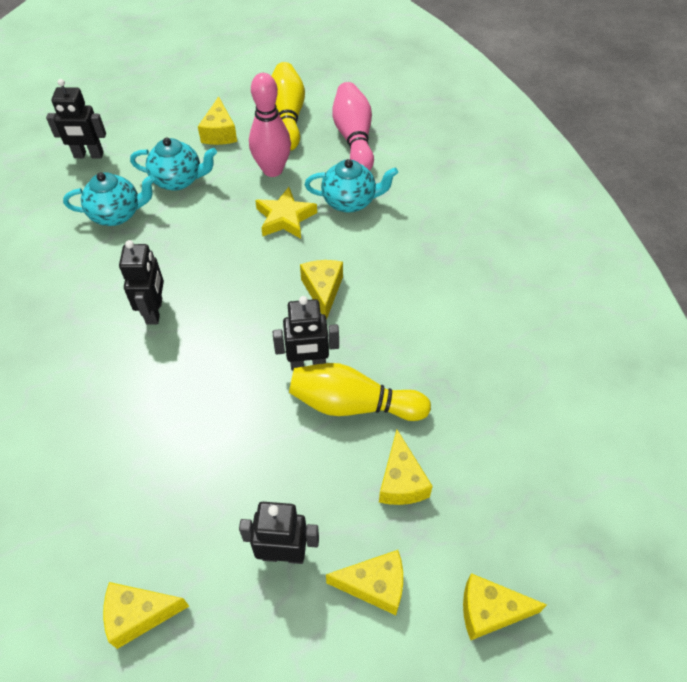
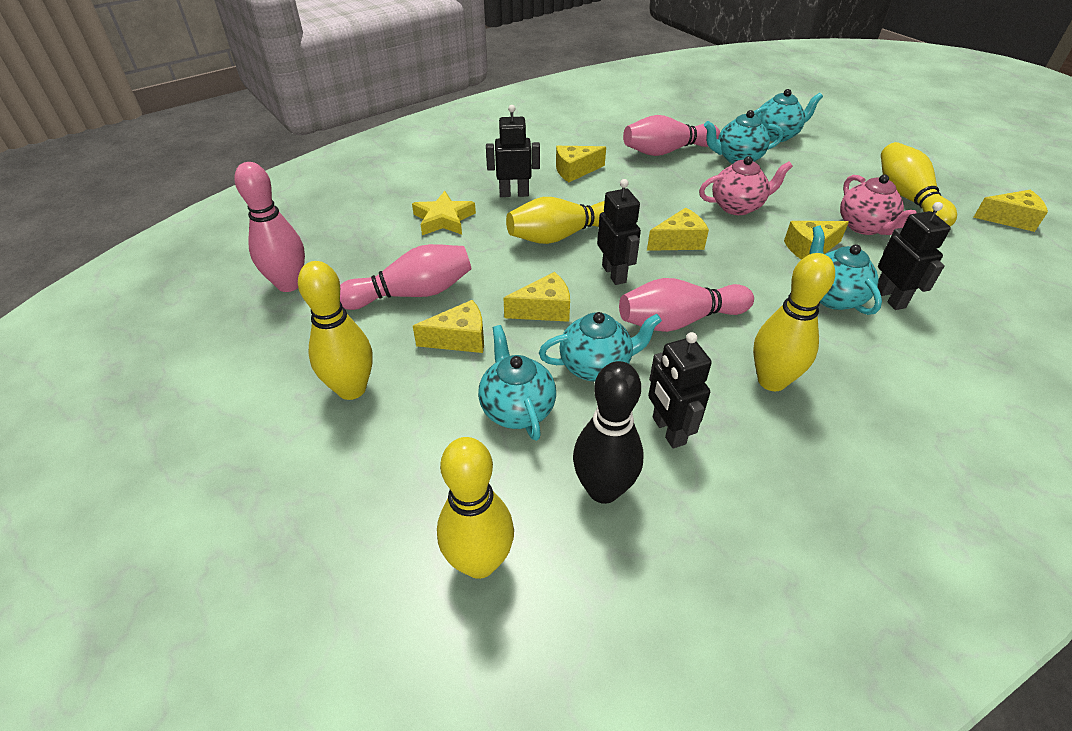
black bowling pin: 0 -> 1
pink bowling pin: 2 -> 4
pink teapot: 0 -> 2
turquoise teapot: 3 -> 5
yellow bowling pin: 2 -> 5

